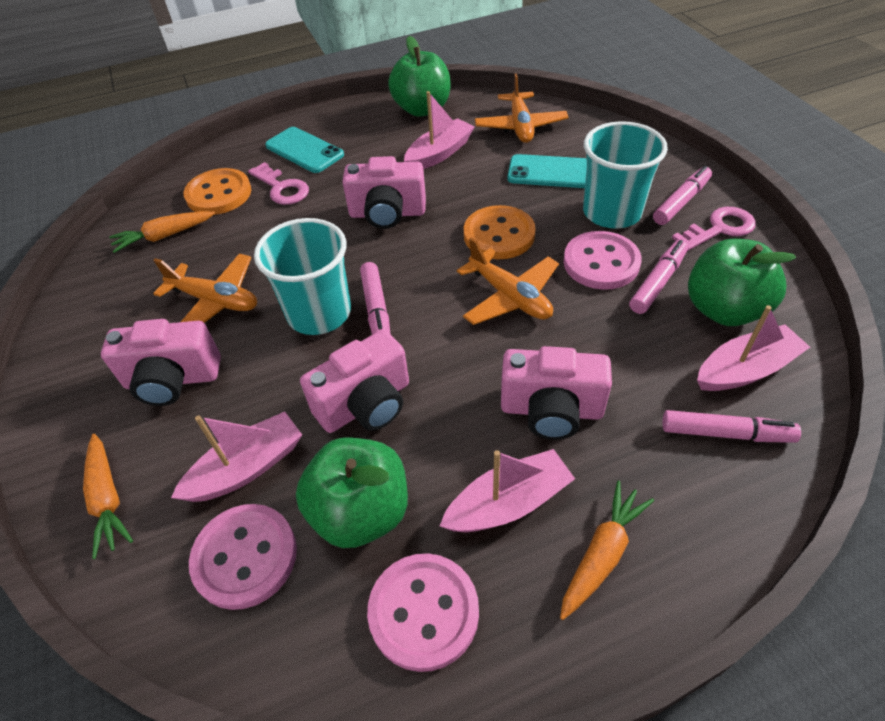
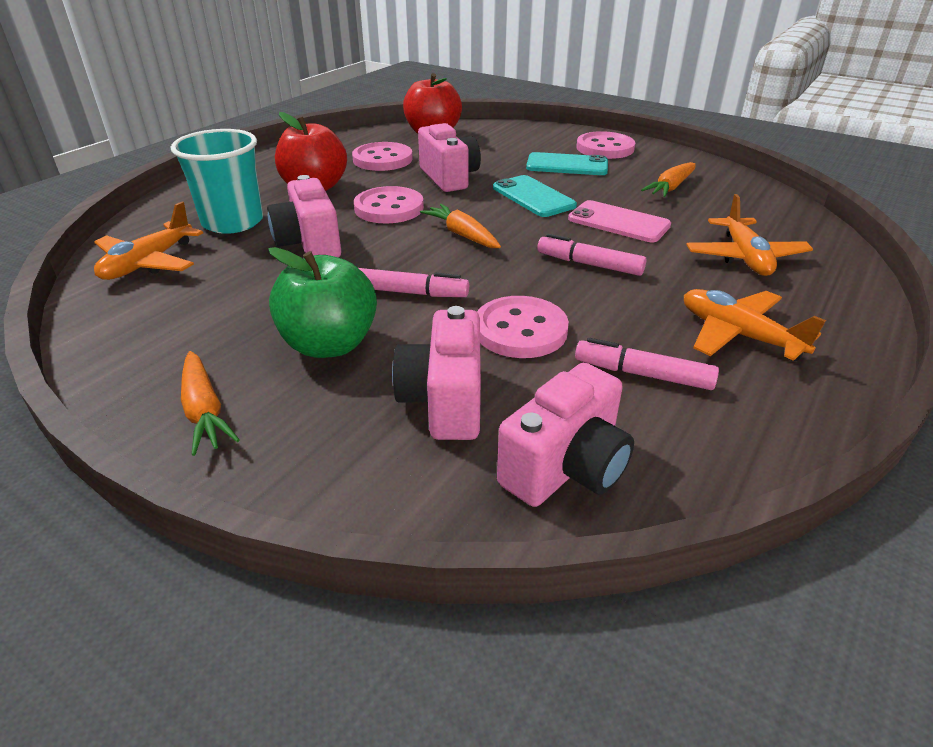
green apple: 3 -> 1
orange button: 2 -> 0
pink boat: 4 -> 0
pink button: 3 -> 4
pink key: 2 -> 0
pink marker: 4 -> 3
pink phone: 0 -> 1
red apple: 0 -> 2
turquoise cup: 2 -> 1

